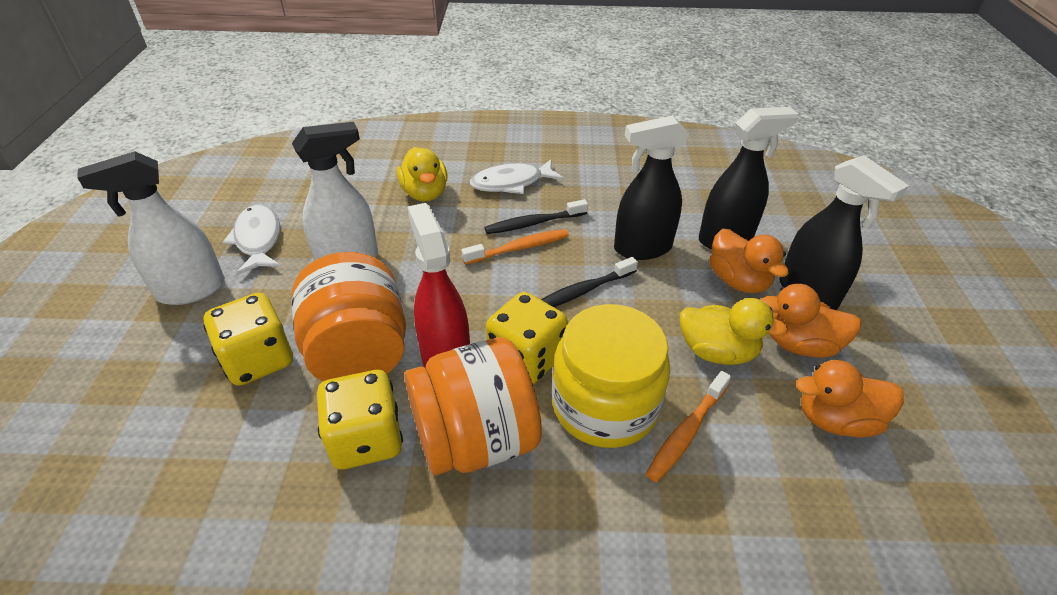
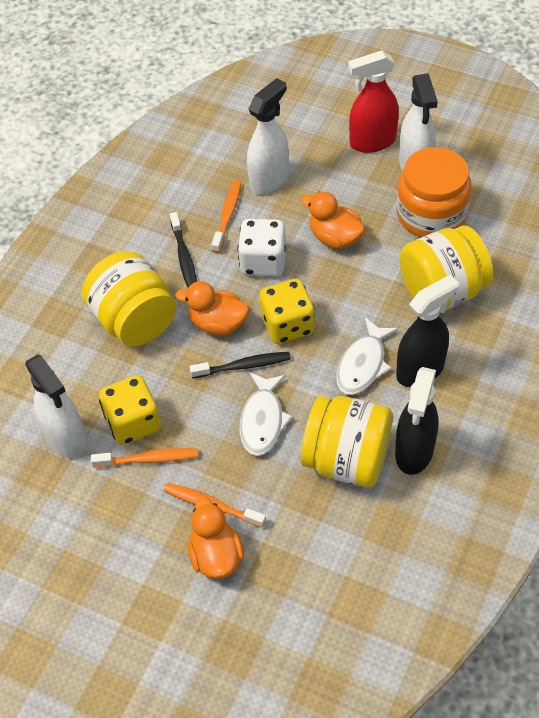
black spray bottle: 3 -> 2
orange jar: 2 -> 1
orange toothbrush: 2 -> 3
white dice: 0 -> 1
white spray bottle: 2 -> 3
yellow dice: 3 -> 2
yellow duck: 2 -> 0
yellow jar: 1 -> 3

